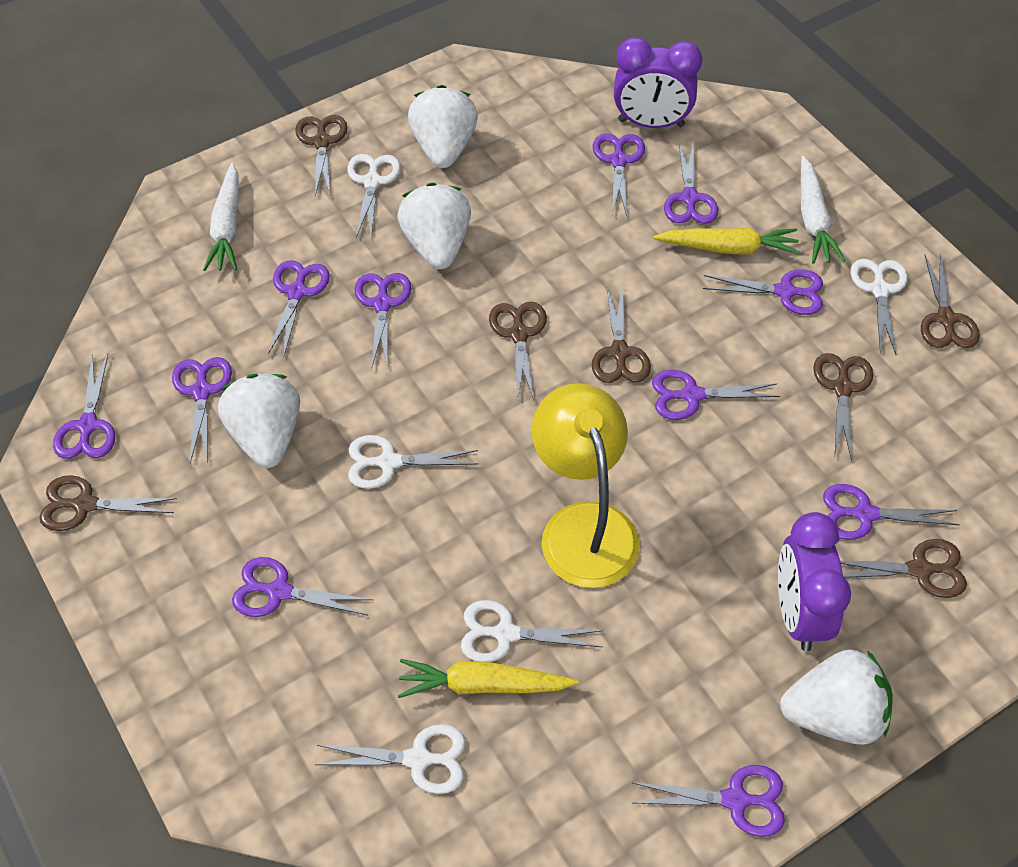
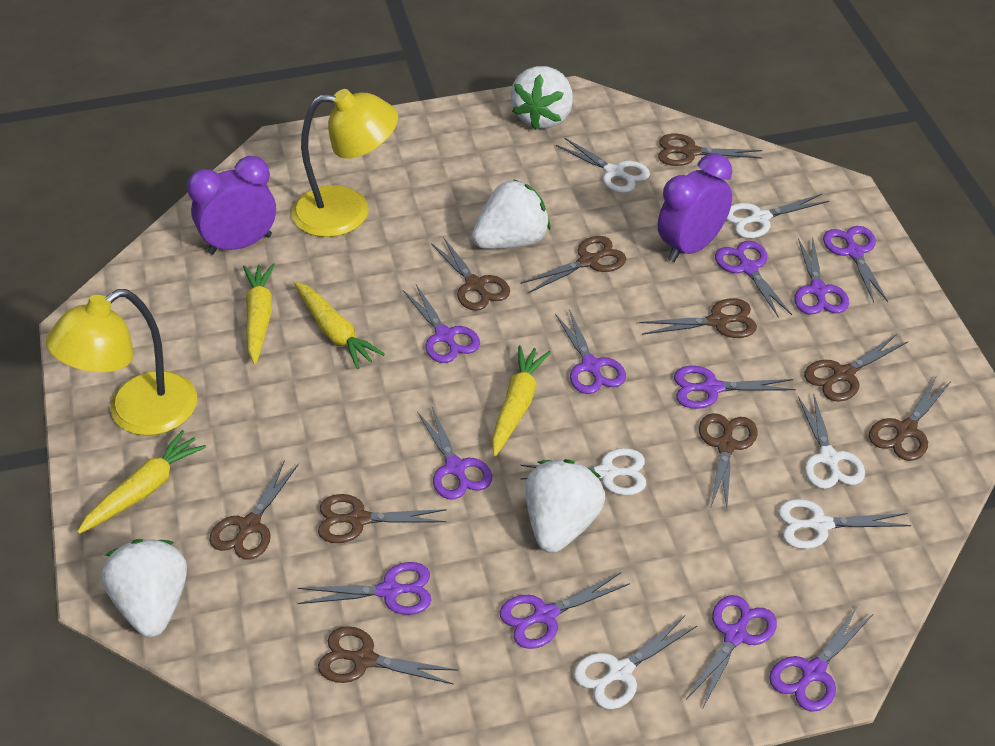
brown scissors: 7 -> 10
white carrot: 2 -> 0
white scissors: 5 -> 6
yellow carrot: 2 -> 4
yellow lamp: 1 -> 2

